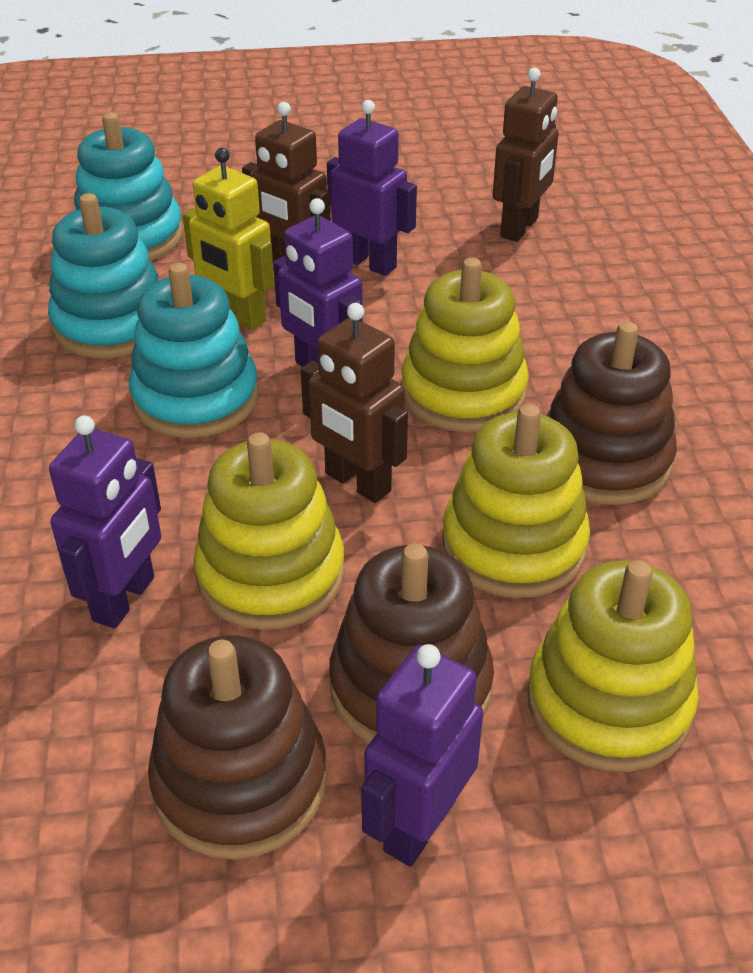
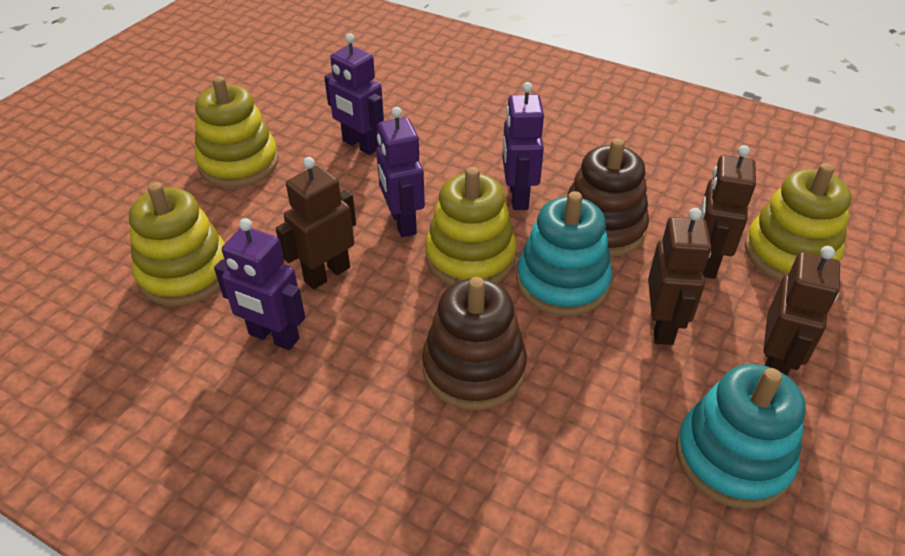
brown robot: 3 -> 4
brown stacking toy: 3 -> 2
turquoise stacking toy: 3 -> 2
yellow robot: 1 -> 0

